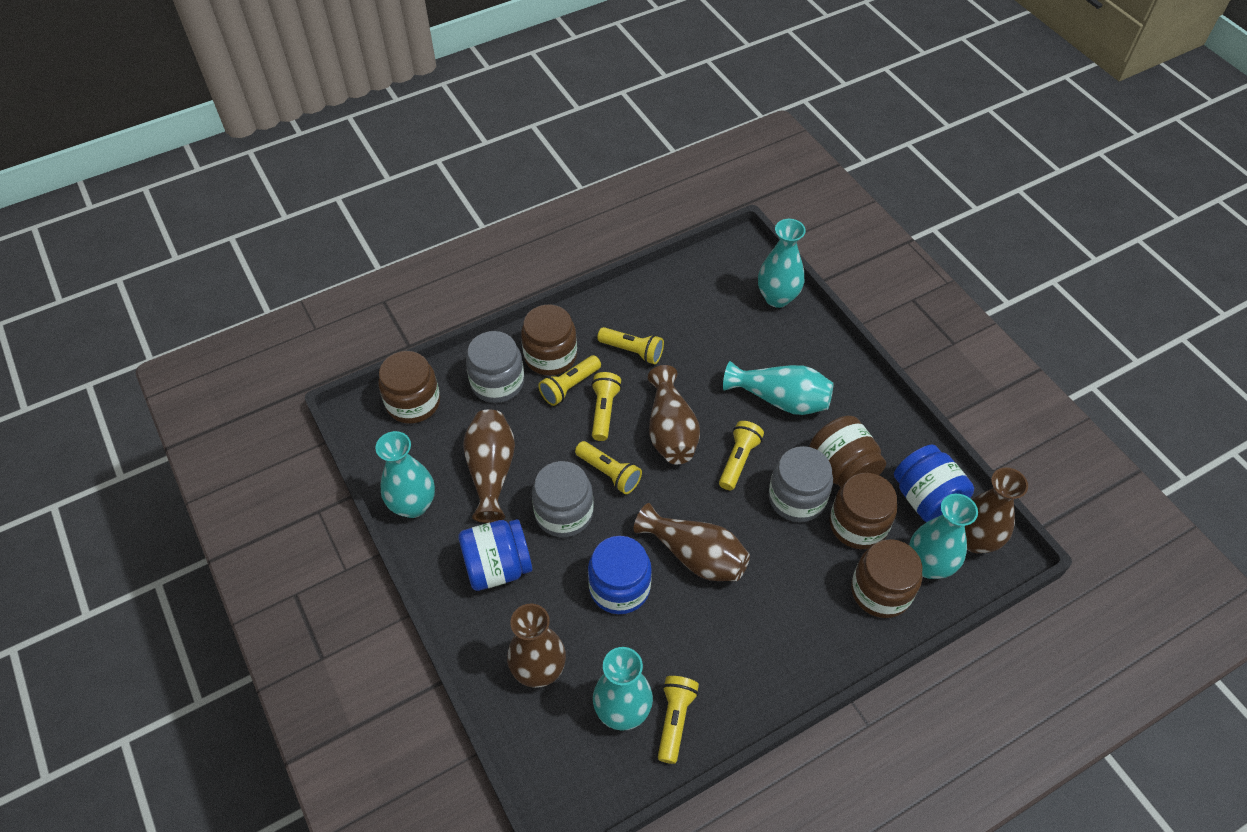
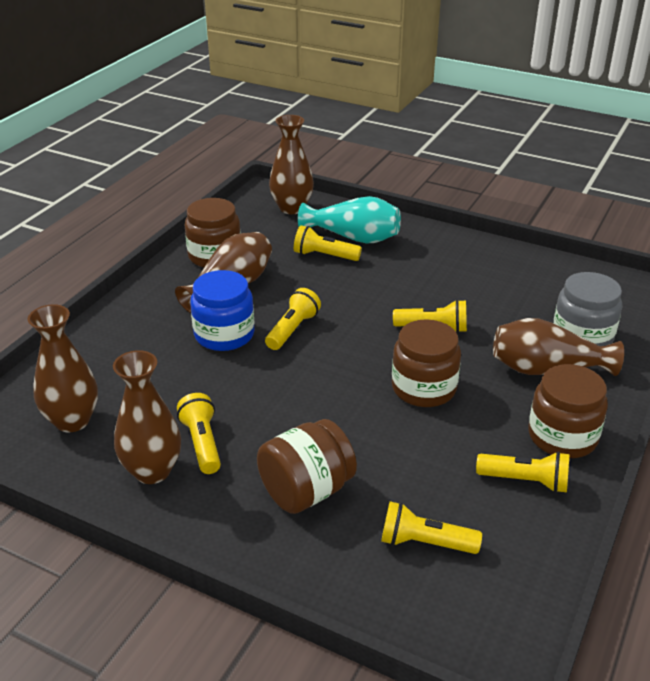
blue jar: 3 -> 1
brown jar: 5 -> 4
grey jar: 3 -> 1
turquoise vase: 5 -> 1

